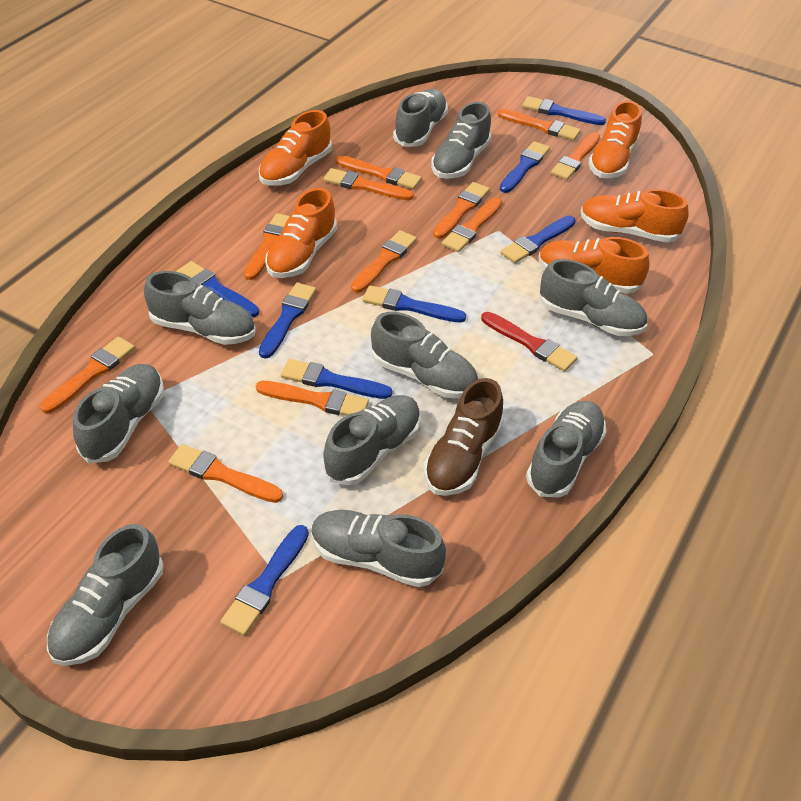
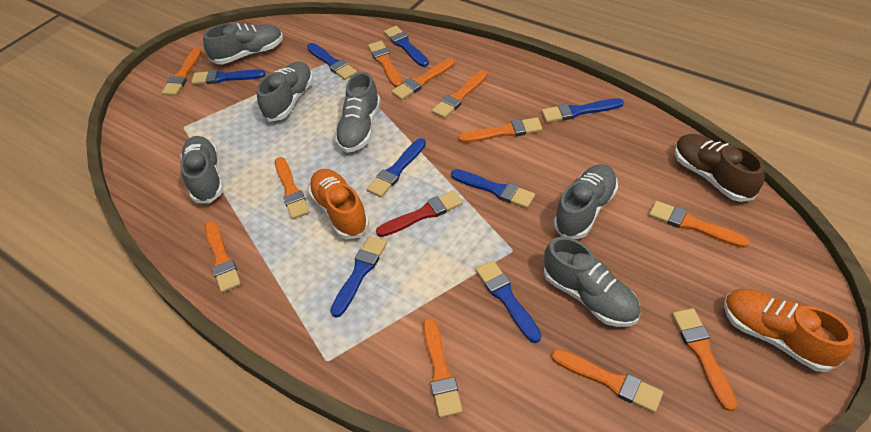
grey shoe: 10 -> 6
orange shoe: 5 -> 2

